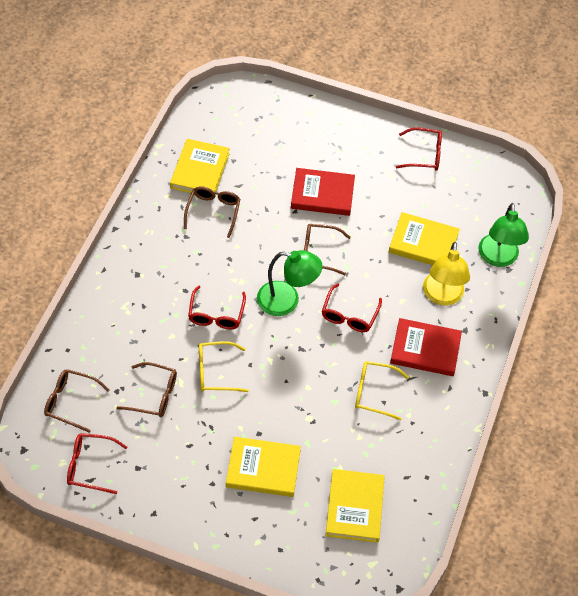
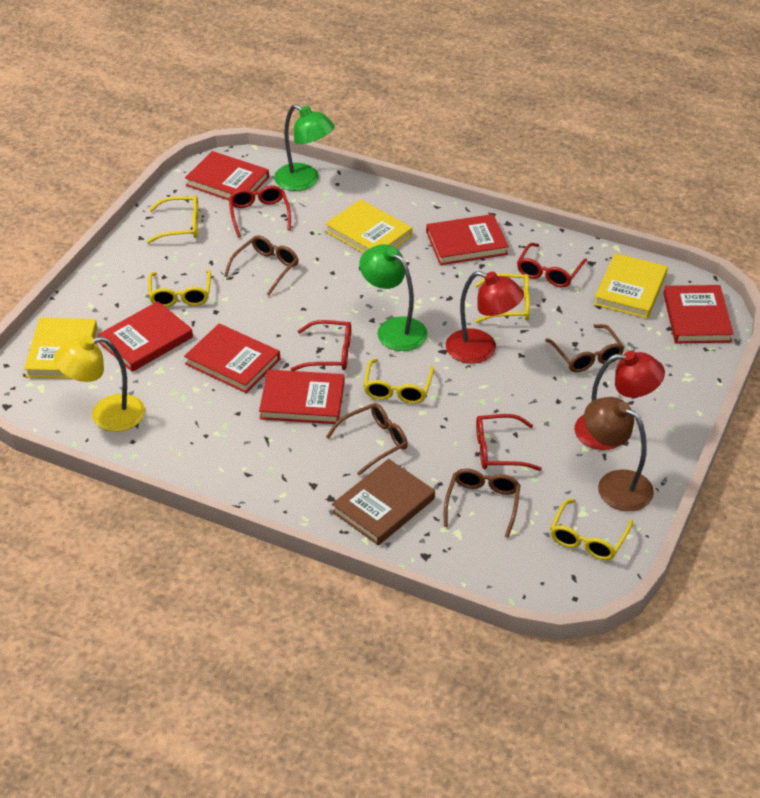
brown book: 0 -> 1
brown lamp: 0 -> 1
red book: 2 -> 6
red lamp: 0 -> 2
yellow book: 4 -> 3
yellow glasses: 2 -> 5

